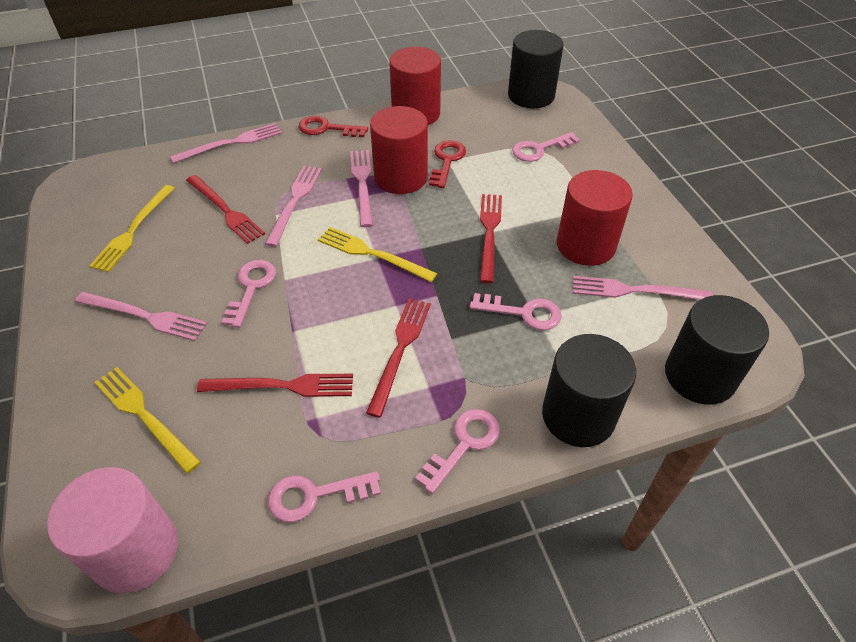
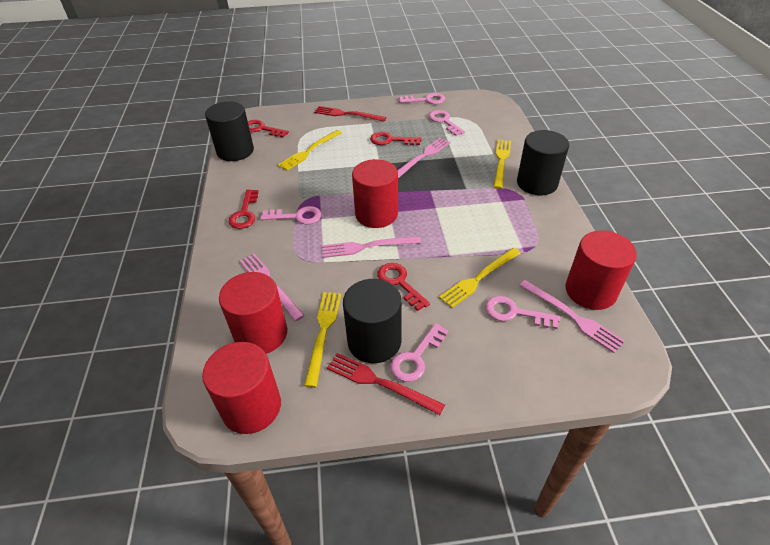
pink cylinder: 1 -> 0
pink fork: 5 -> 4
red cylinder: 3 -> 4
red fork: 4 -> 2
red key: 2 -> 4
yellow fork: 3 -> 4

